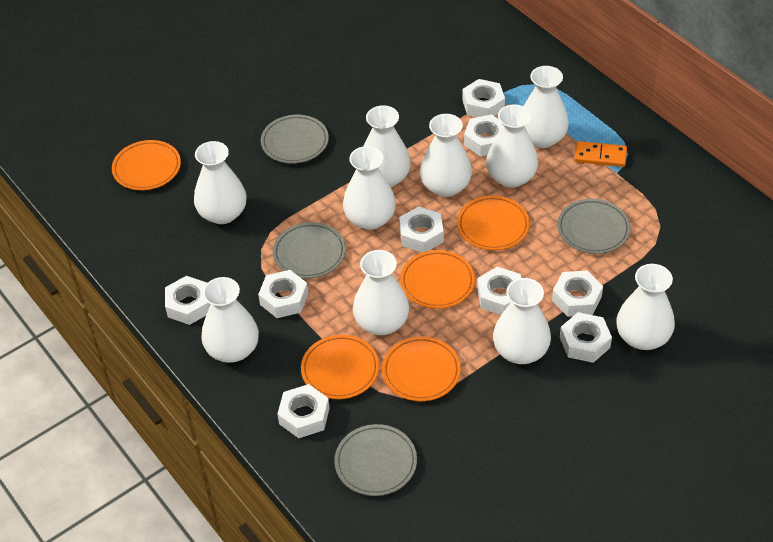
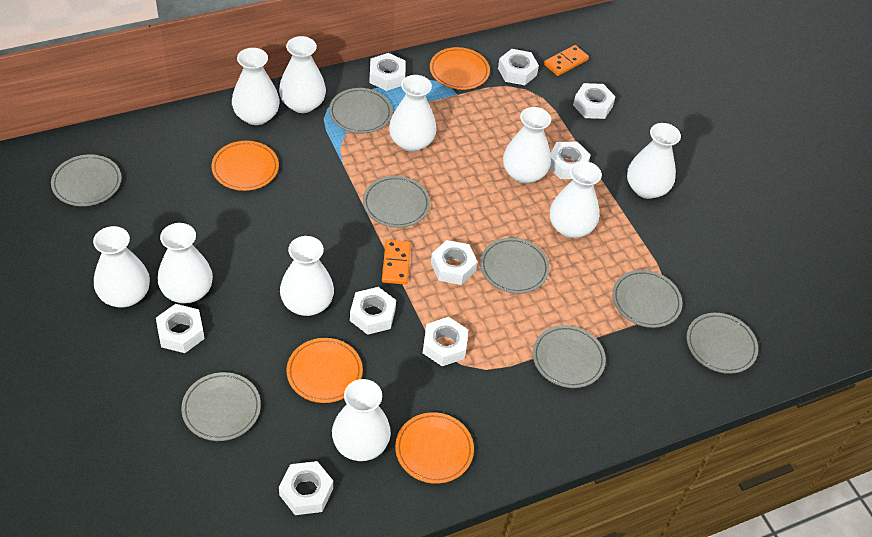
grey plate: 4 -> 8
orange domino: 1 -> 2
orange plate: 5 -> 4

